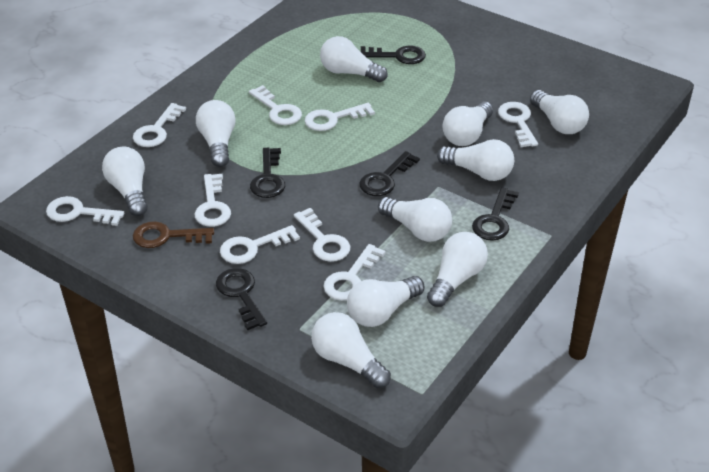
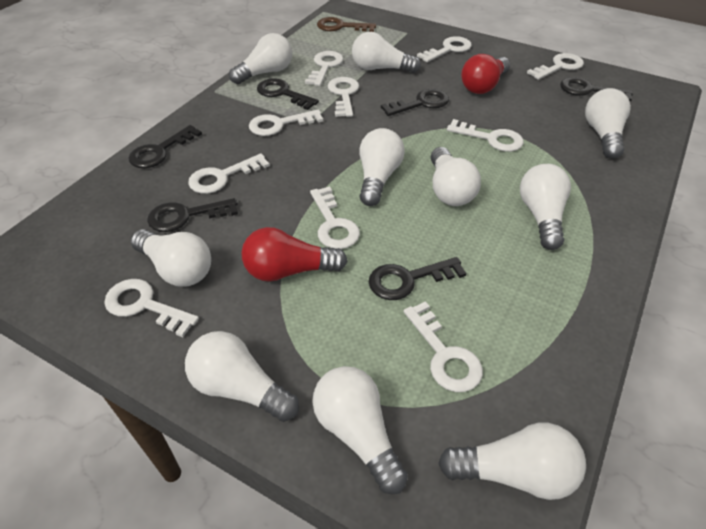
black key: 5 -> 6
red light bulb: 0 -> 2
white key: 9 -> 10

